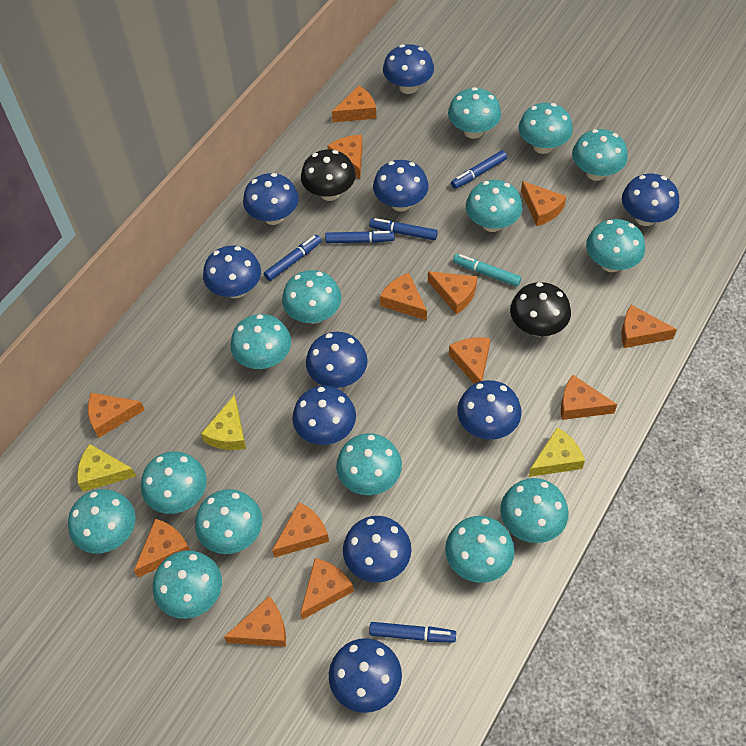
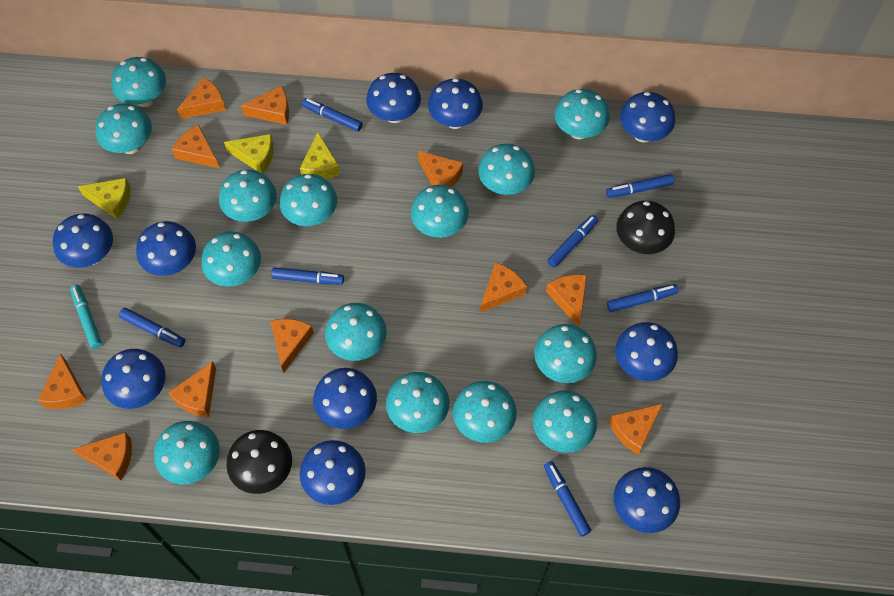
blue marker: 5 -> 7
orange cheese: 13 -> 11

